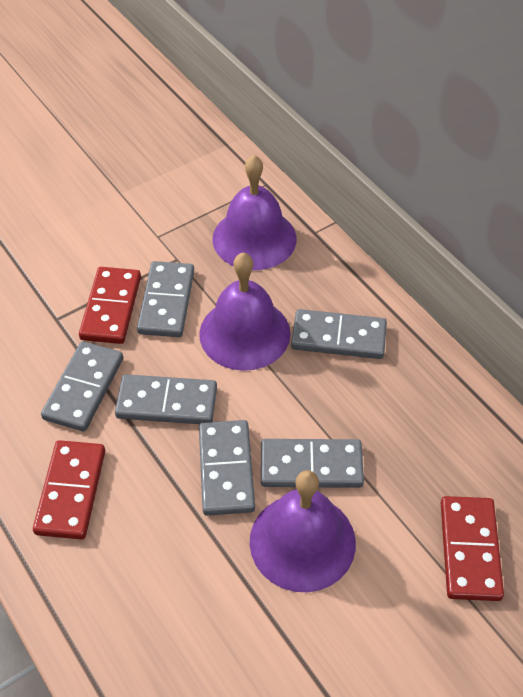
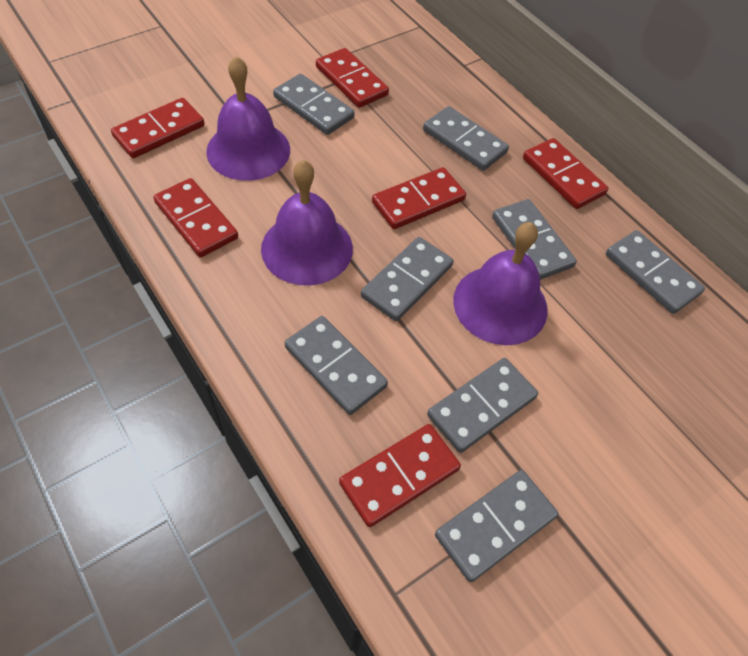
grey domino: 6 -> 8
red domino: 3 -> 6

